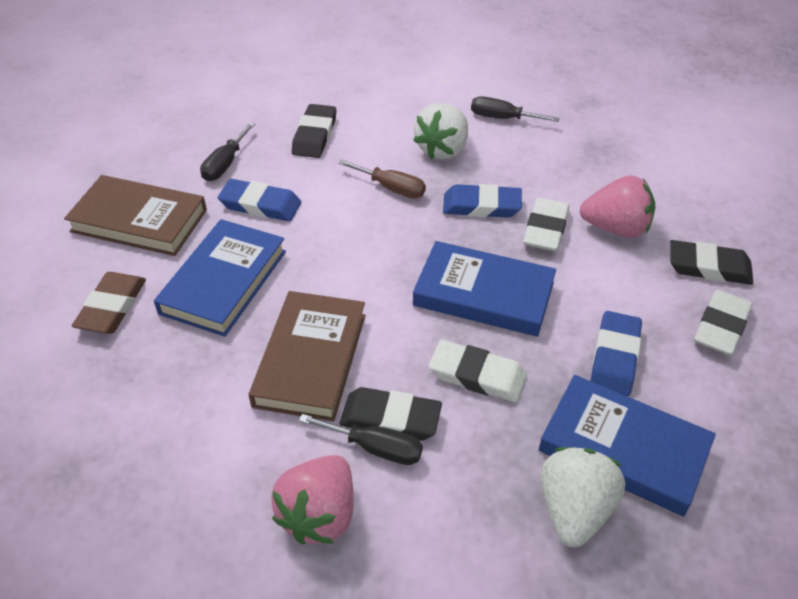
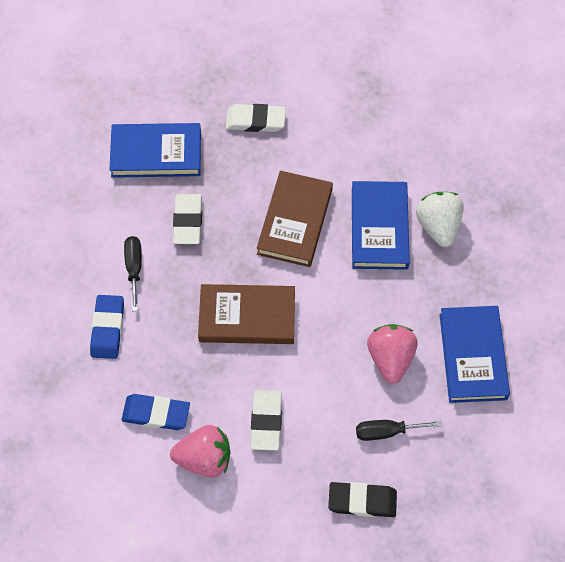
black eraser: 3 -> 1
black screwdriver: 3 -> 2
blue eraser: 3 -> 2
brown eraser: 1 -> 0
brown screwdriver: 1 -> 0
white strawberry: 2 -> 1

